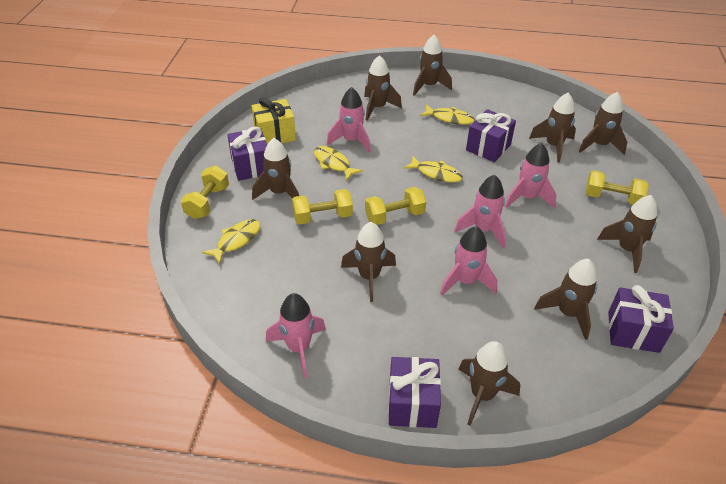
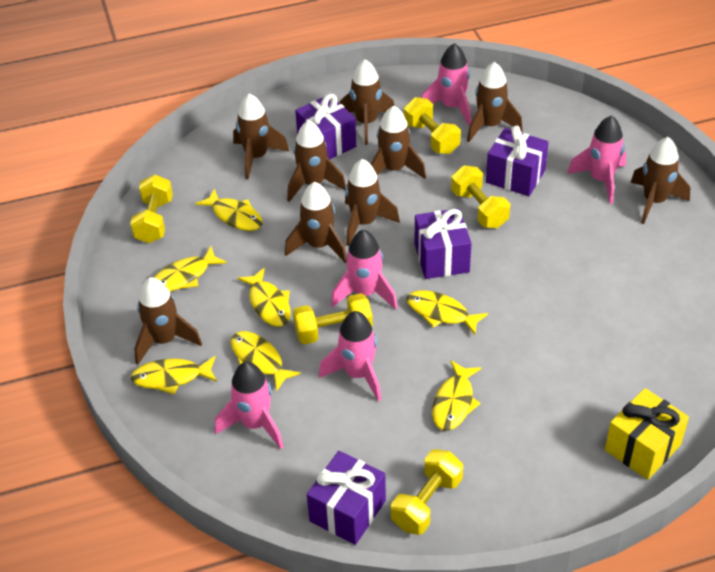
yellow dumbbell: 4 -> 5
yellow fish: 4 -> 7

